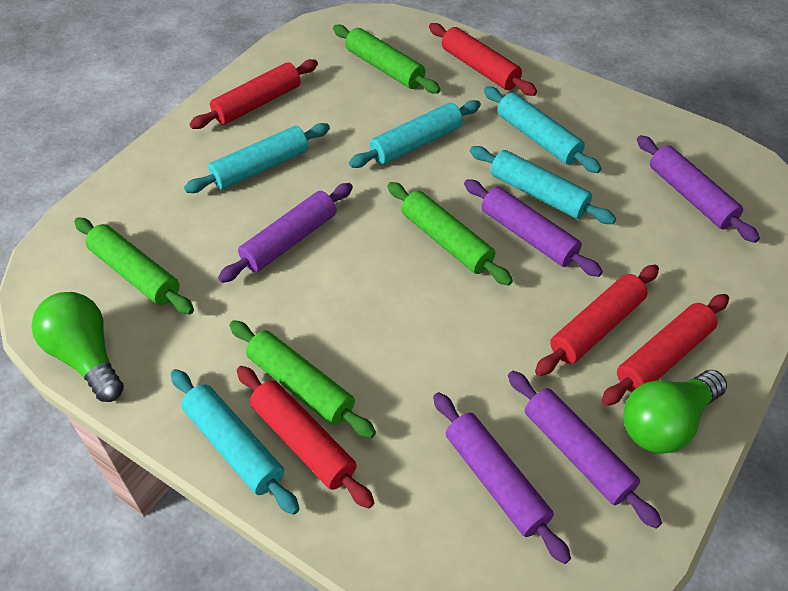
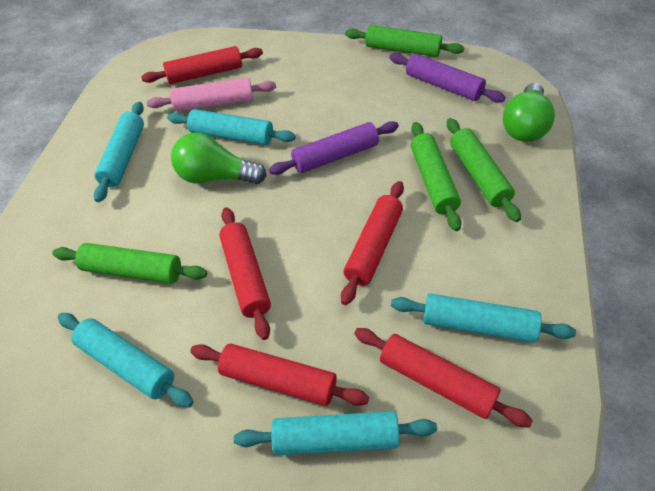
pink rolling pin: 0 -> 1
purple rolling pin: 5 -> 2

